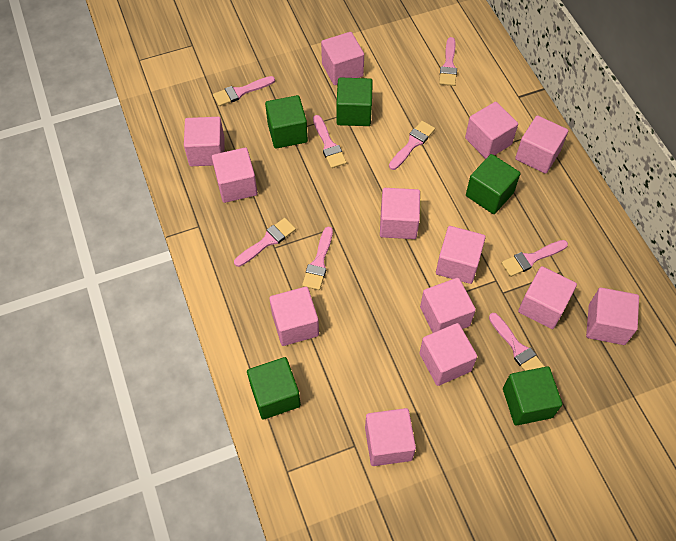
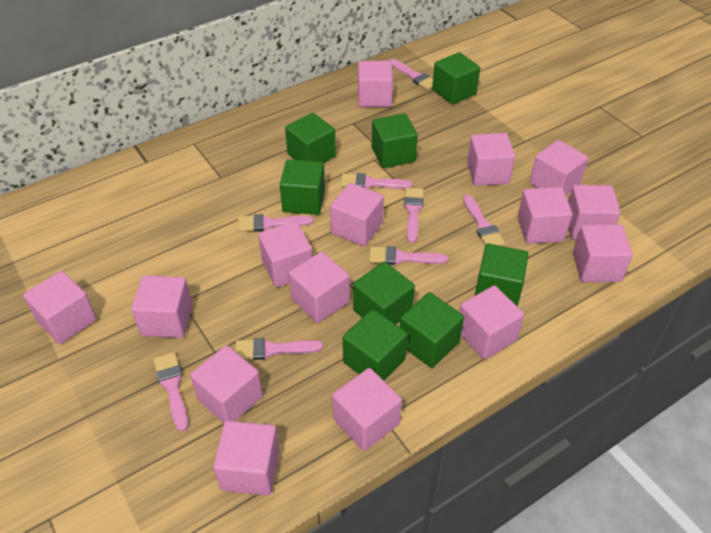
green cube: 5 -> 8
pink cube: 13 -> 15

